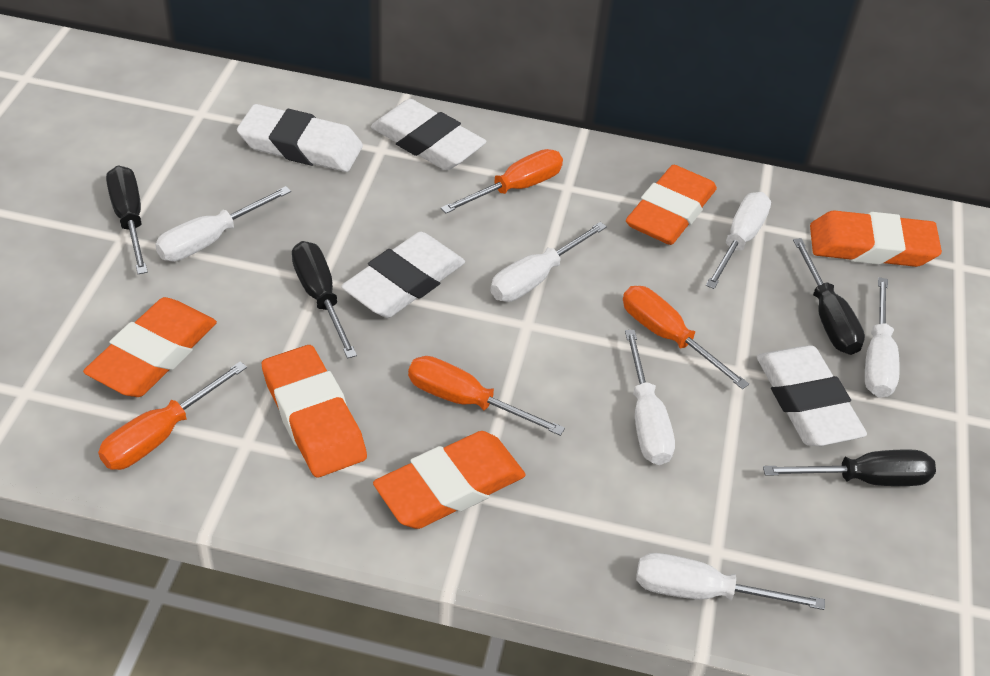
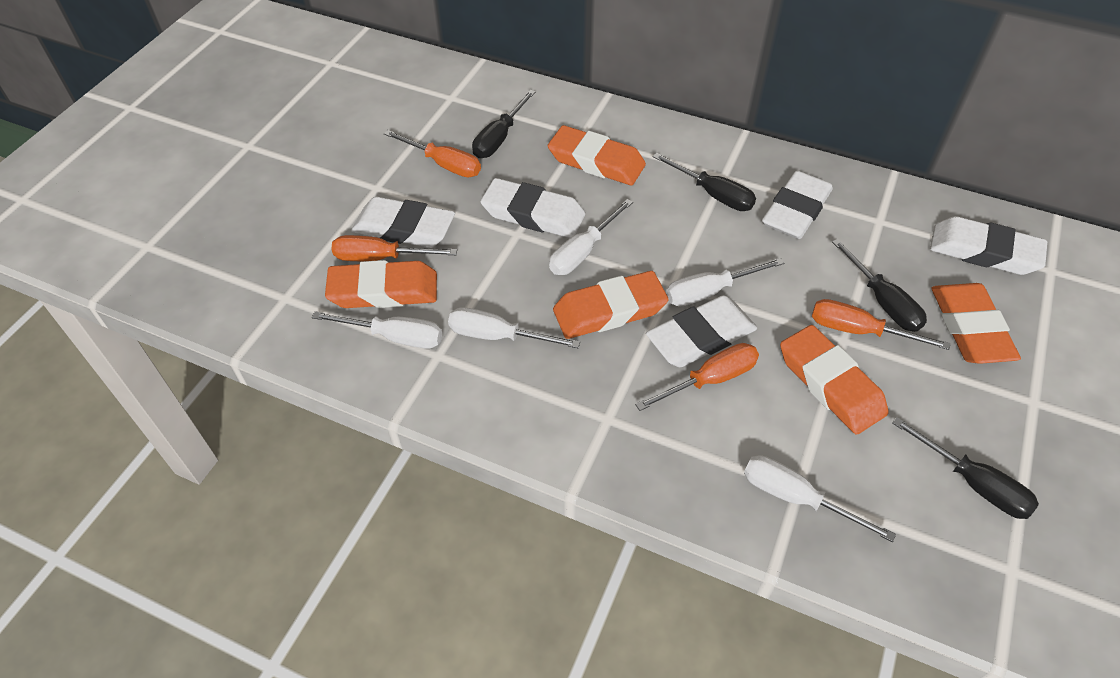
white eraser: 4 -> 5
white screwdriver: 6 -> 5

